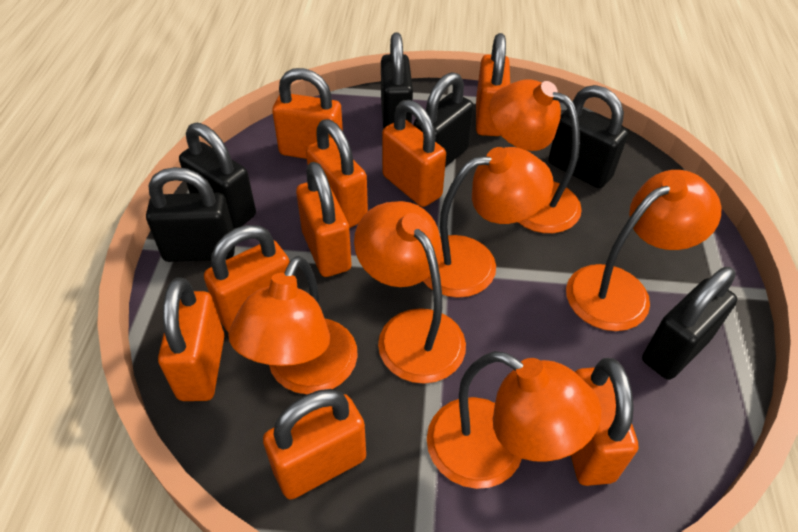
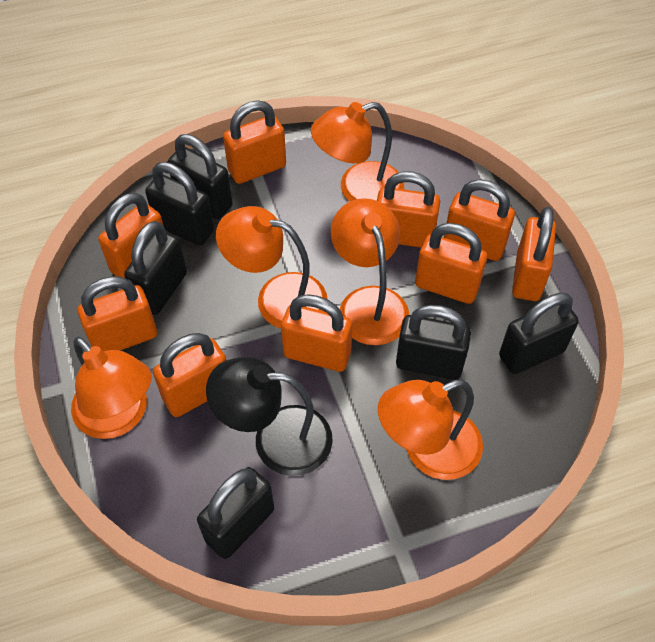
black lamp: 0 -> 1
orange lamp: 6 -> 5

